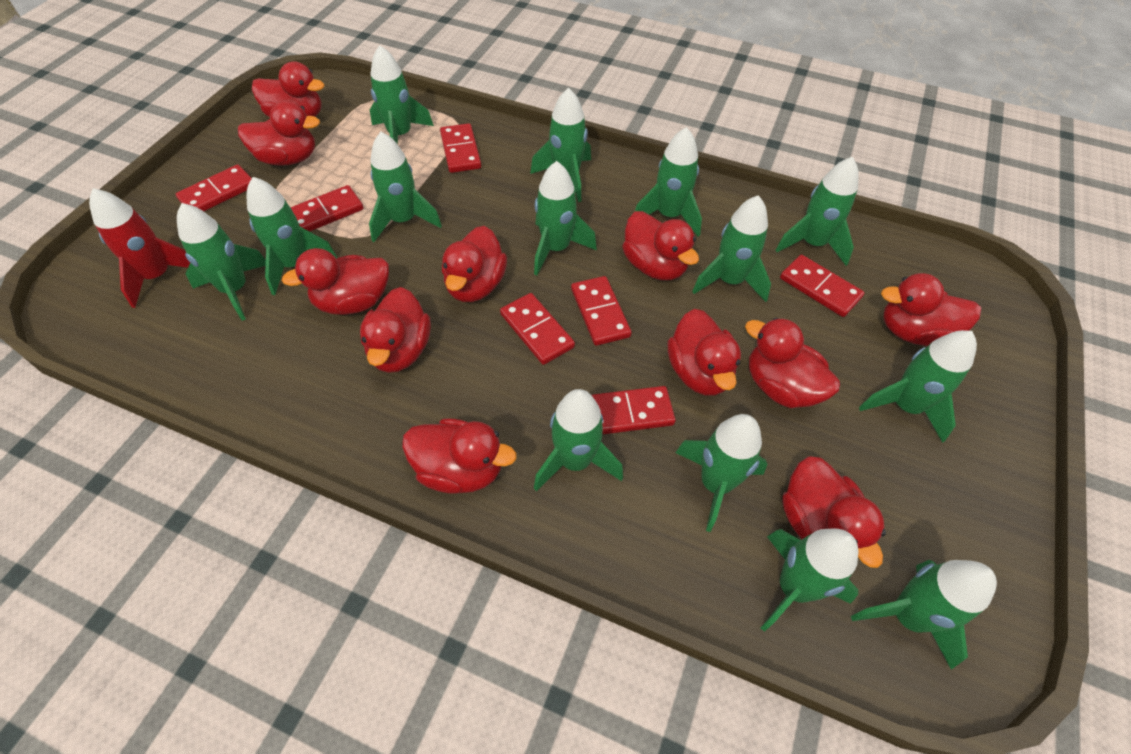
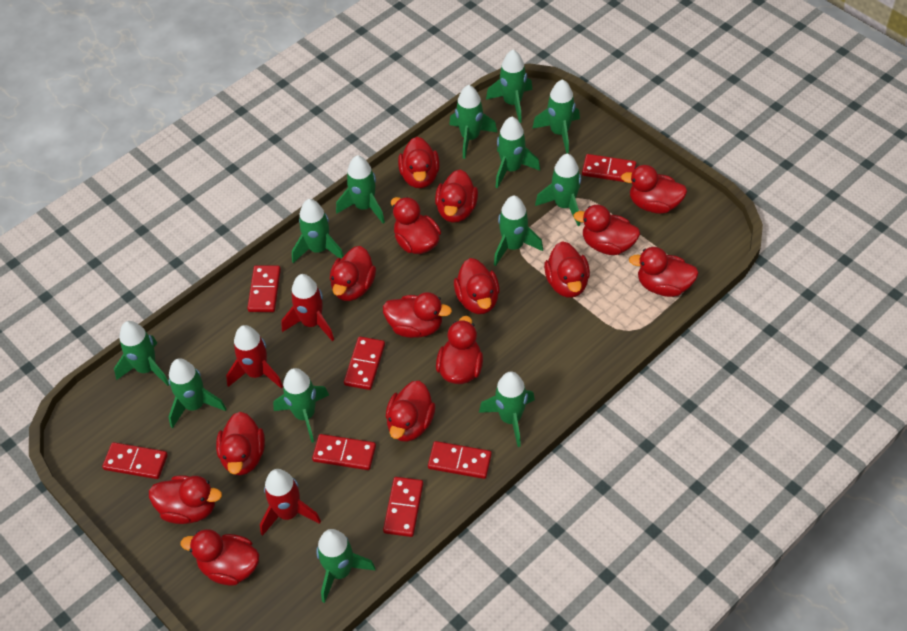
green rocket: 14 -> 13
red duck: 11 -> 15
red rocket: 1 -> 3

